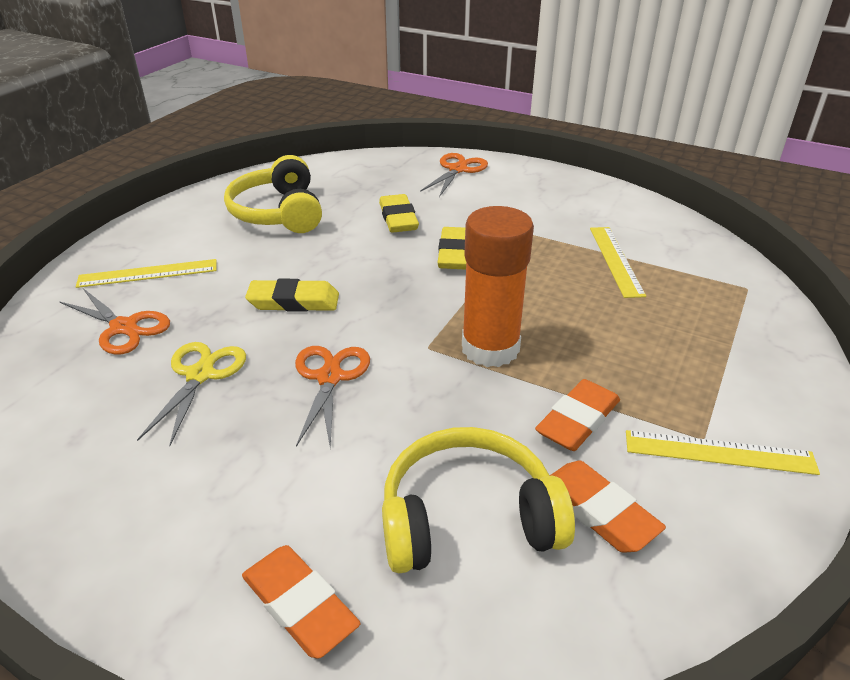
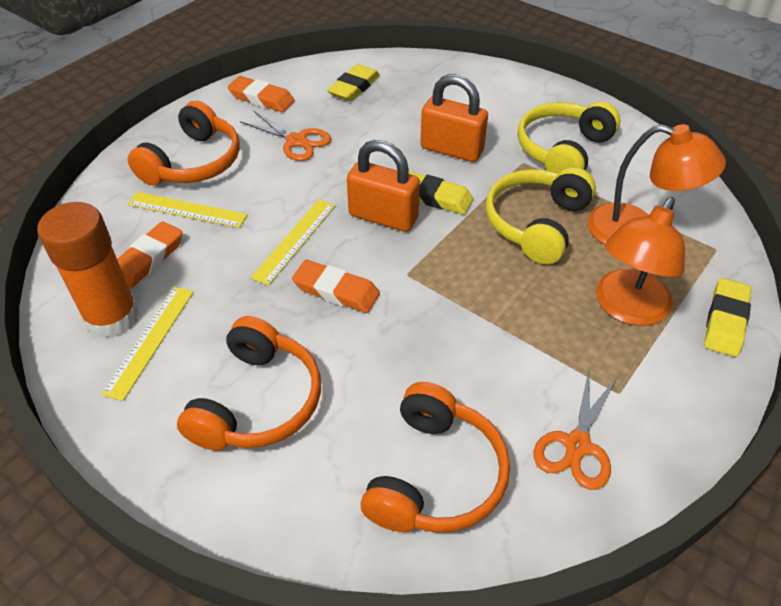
orange headphones: 0 -> 3
orange lamp: 0 -> 2
orange padlock: 0 -> 2
orange scissors: 3 -> 2
yellow scissors: 1 -> 0

